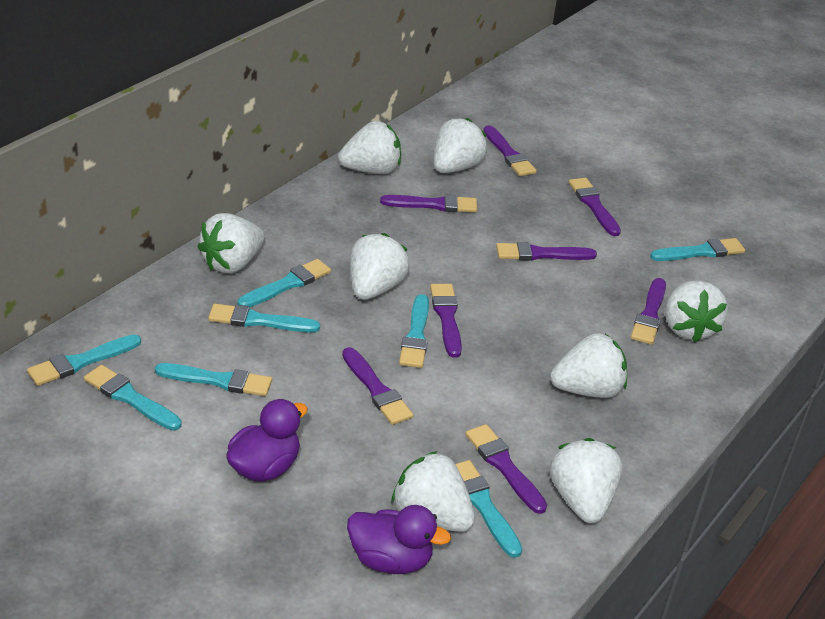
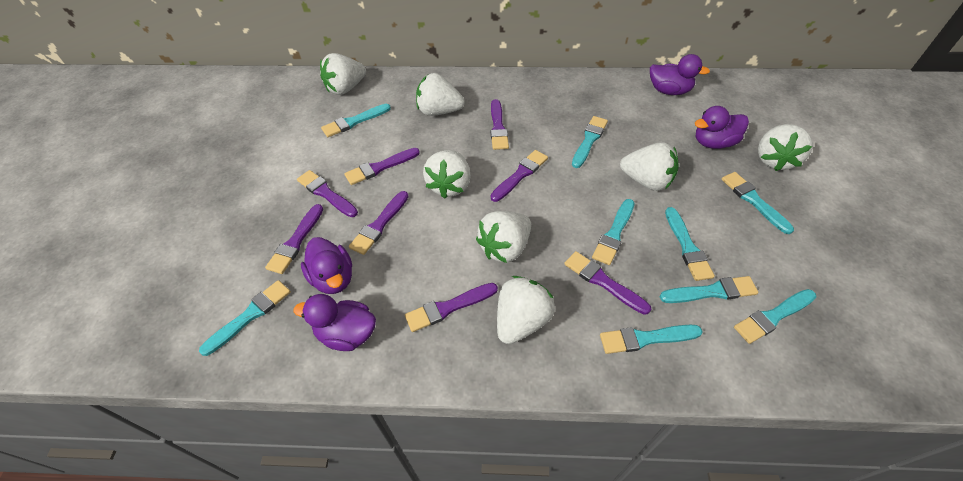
purple duck: 2 -> 4
turquoise brush: 8 -> 9
white strawberry: 8 -> 7

